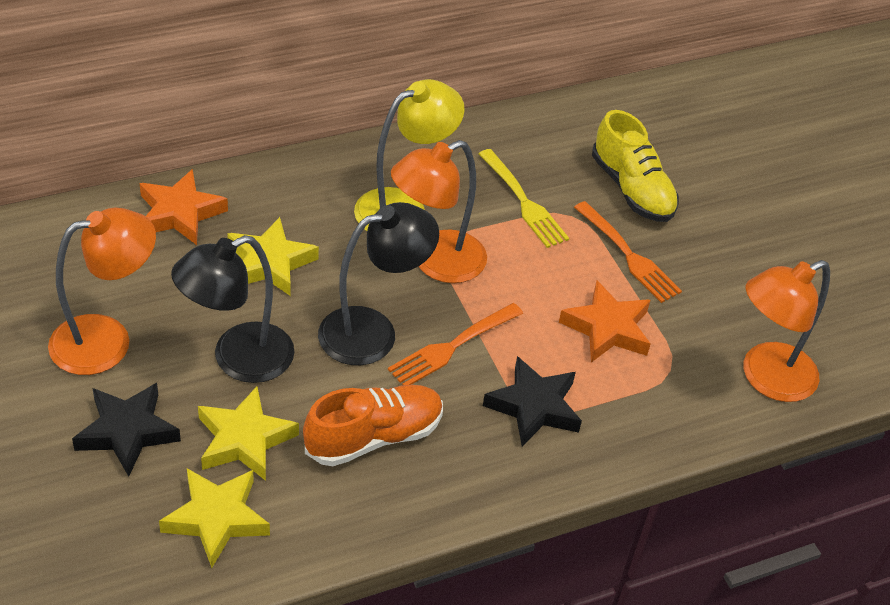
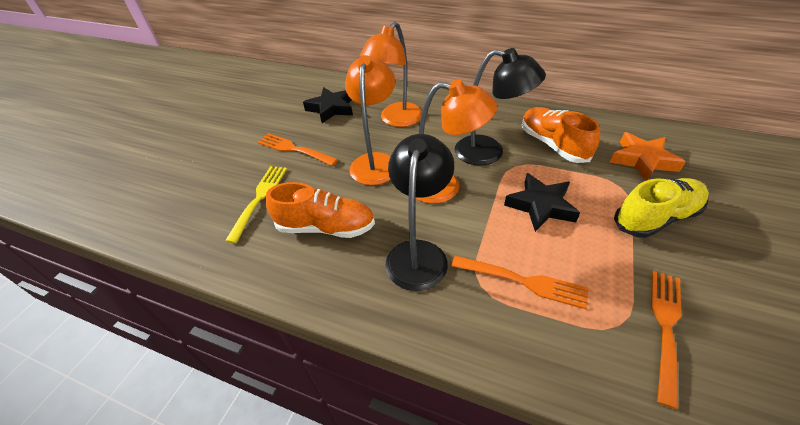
orange fork: 2 -> 3
orange shoe: 1 -> 2
orange star: 2 -> 1
yellow lamp: 1 -> 0
yellow star: 3 -> 0

